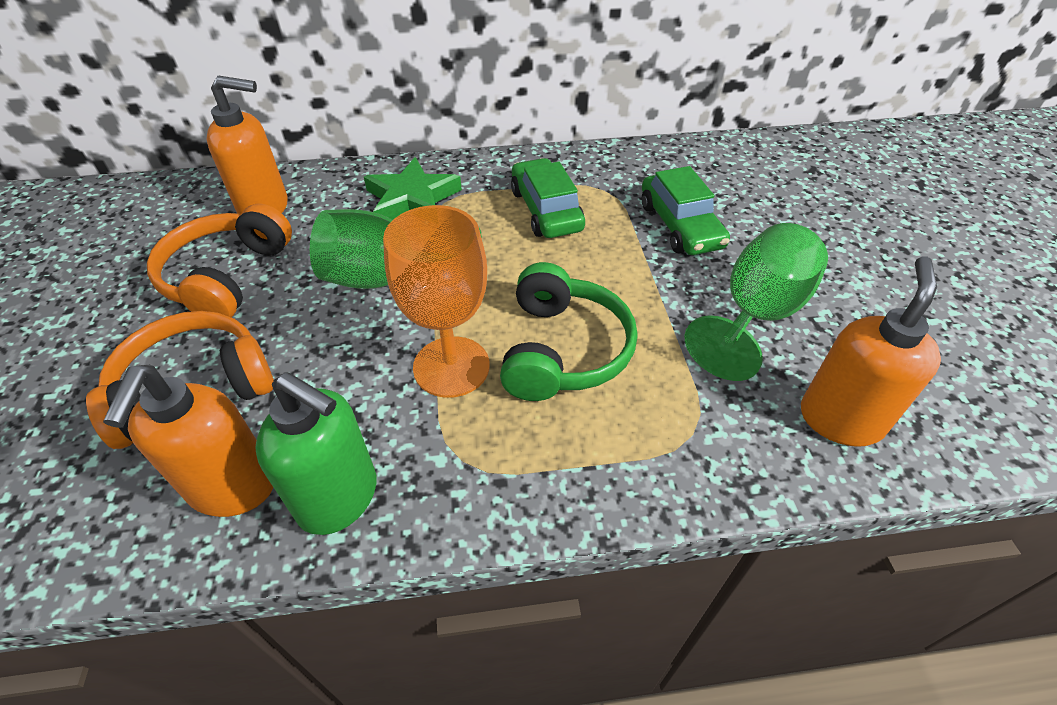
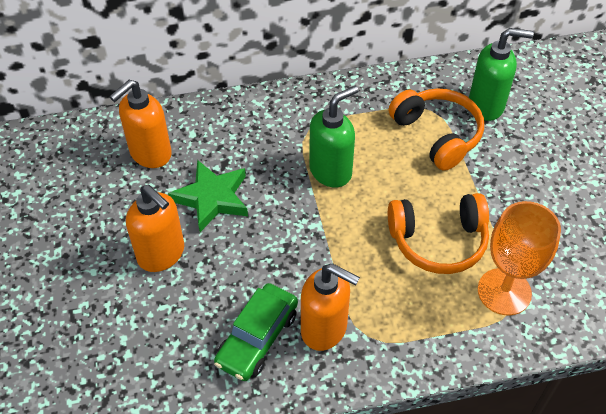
green car: 2 -> 1
green goblet: 2 -> 0
green headphones: 1 -> 0
green soap dispenser: 1 -> 2

